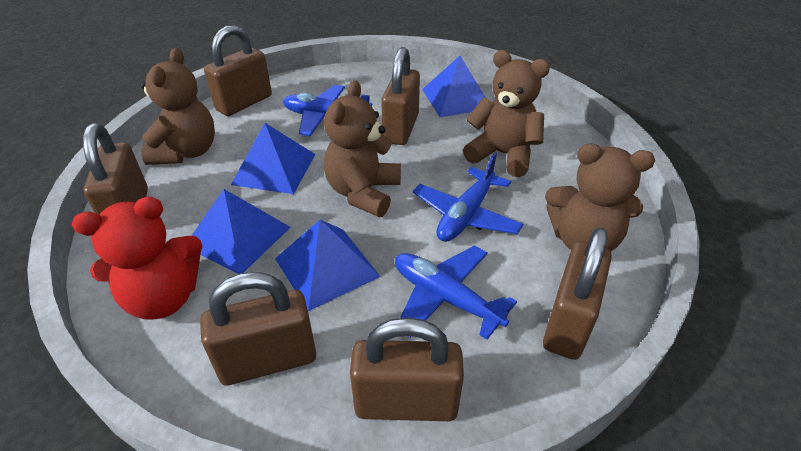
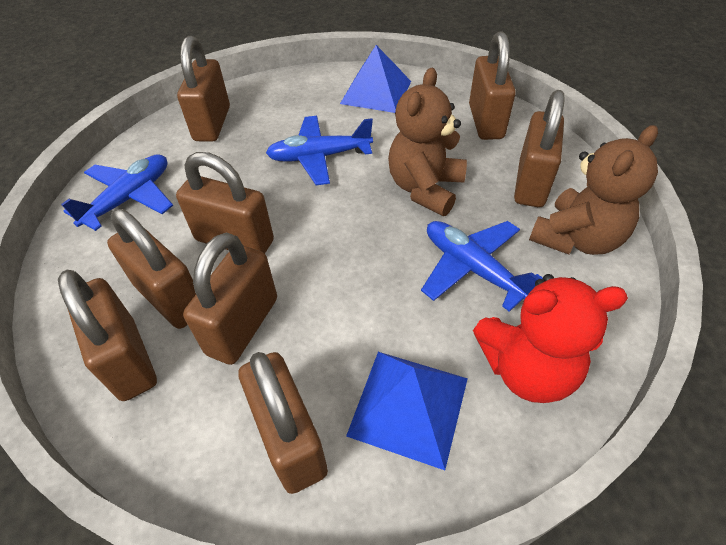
blue pyramid: 4 -> 2
brown padlock: 6 -> 8
brown teddy bear: 4 -> 2

